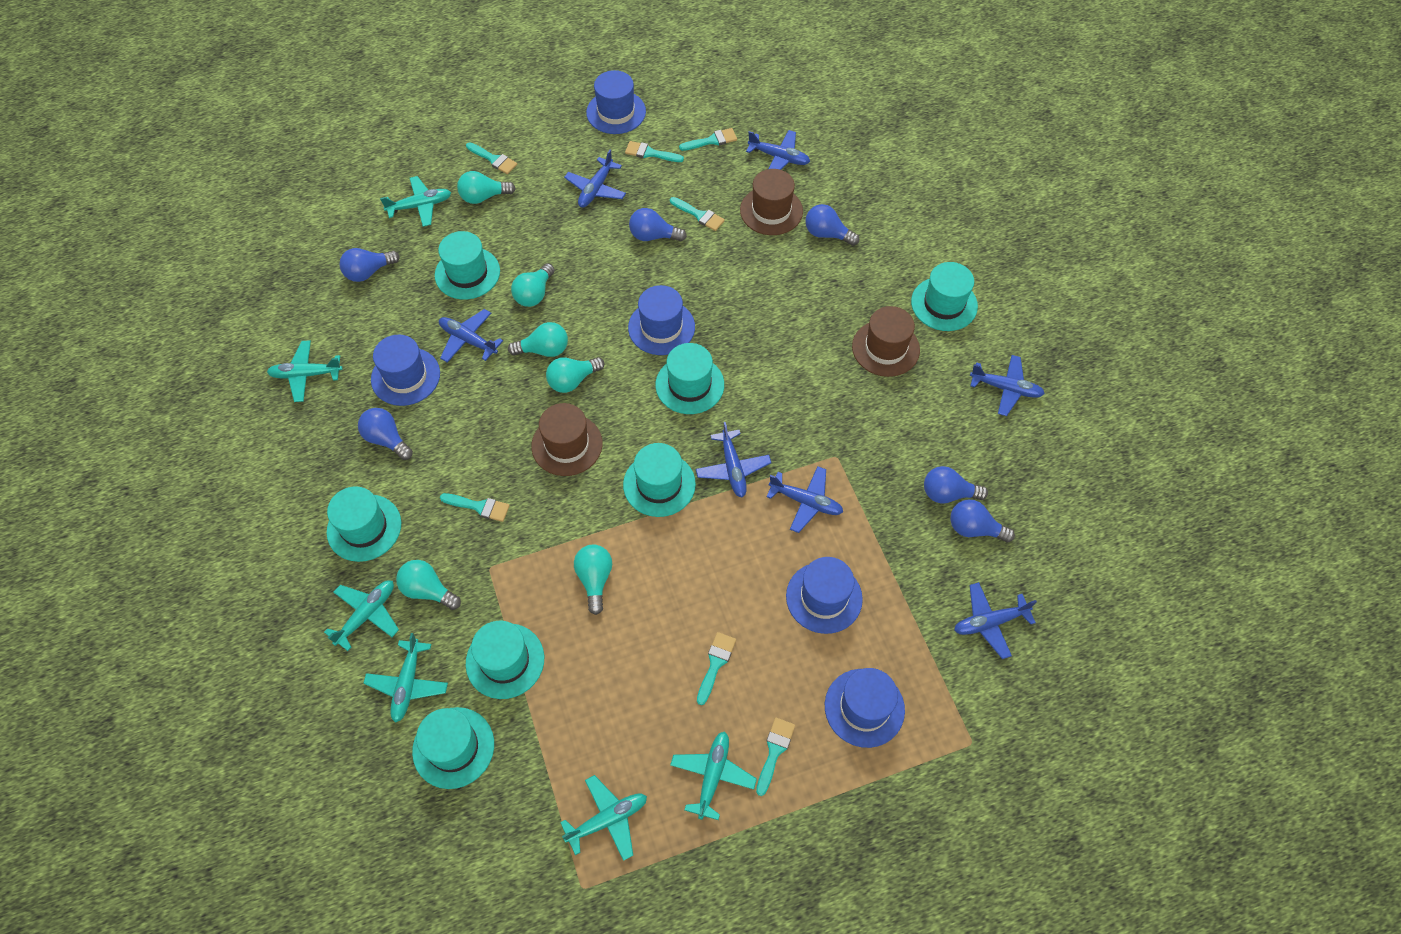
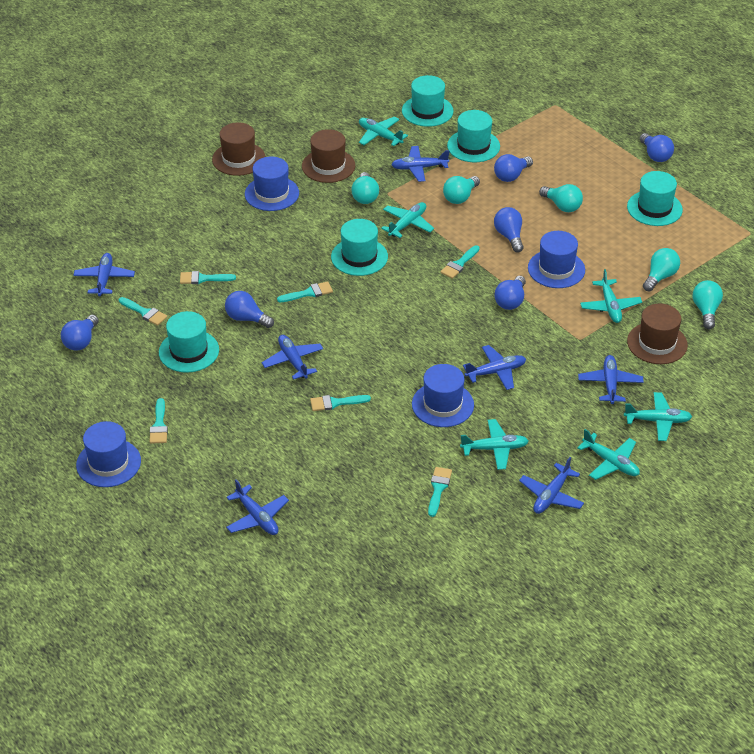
blue hat: 5 -> 4
turquoise hat: 7 -> 5
turquoise light bulb: 6 -> 5

